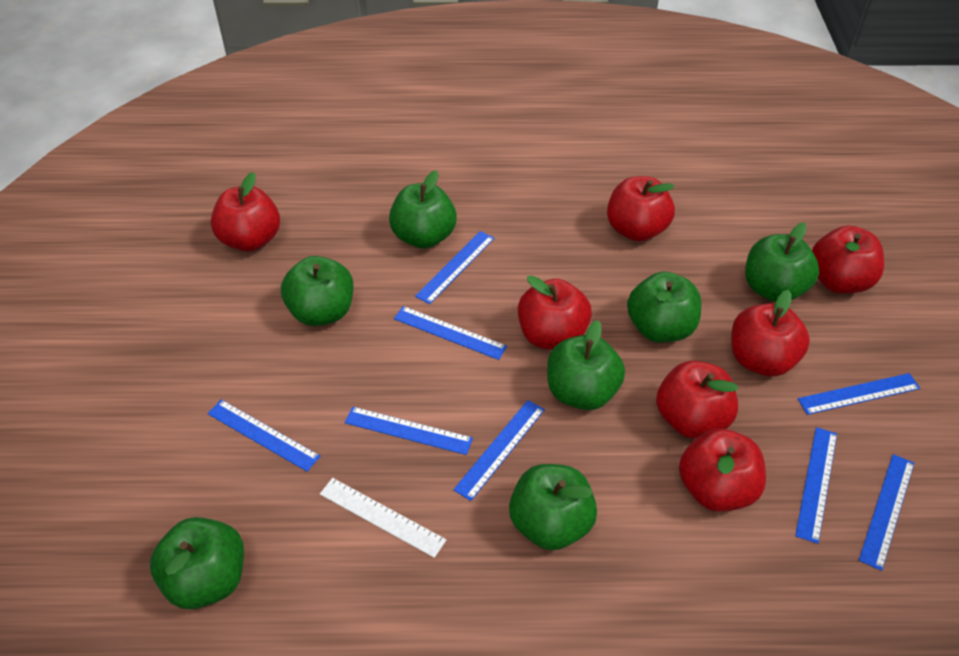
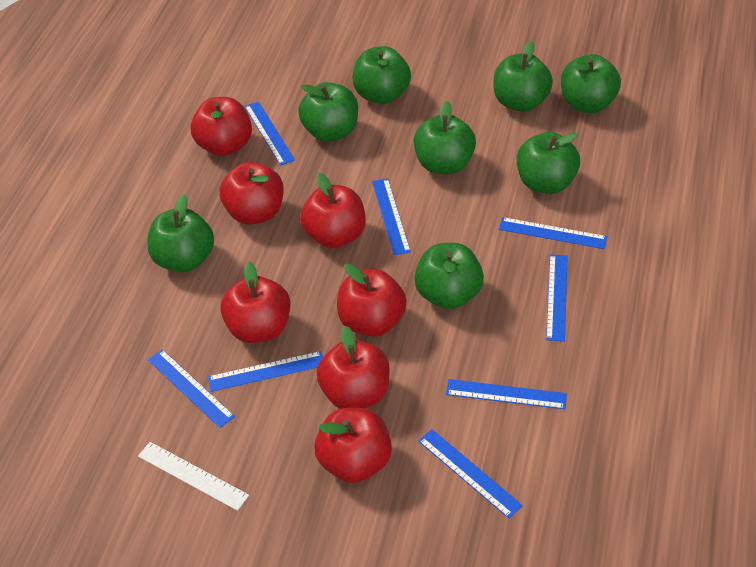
green apple: 7 -> 8

